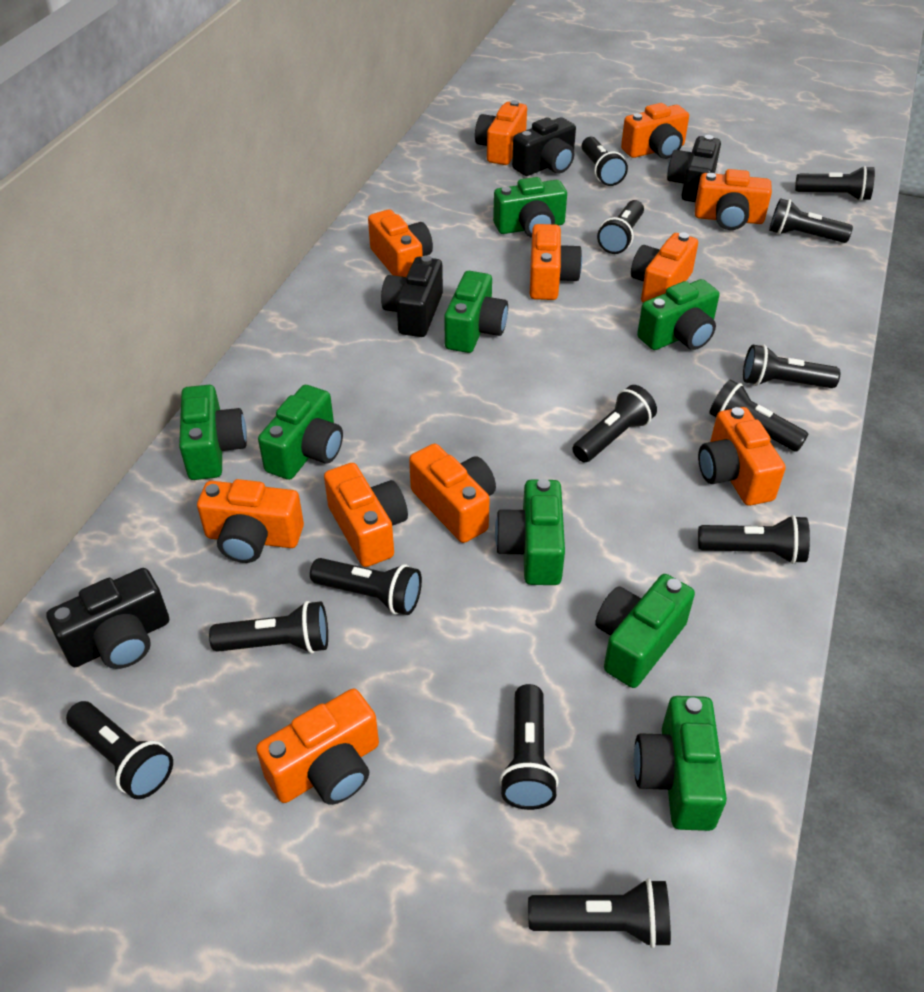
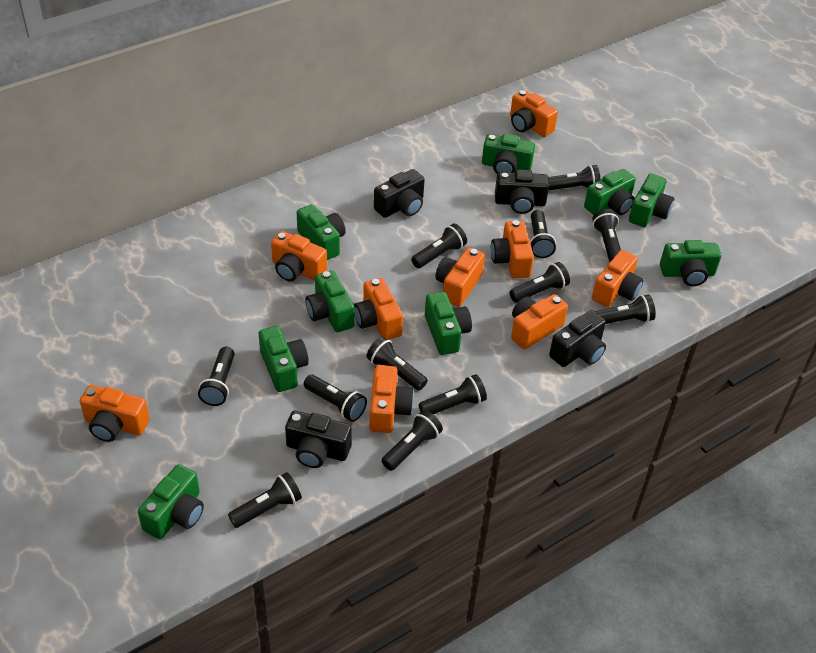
black flashlight: 13 -> 12
green camera: 8 -> 9
orange camera: 11 -> 9

